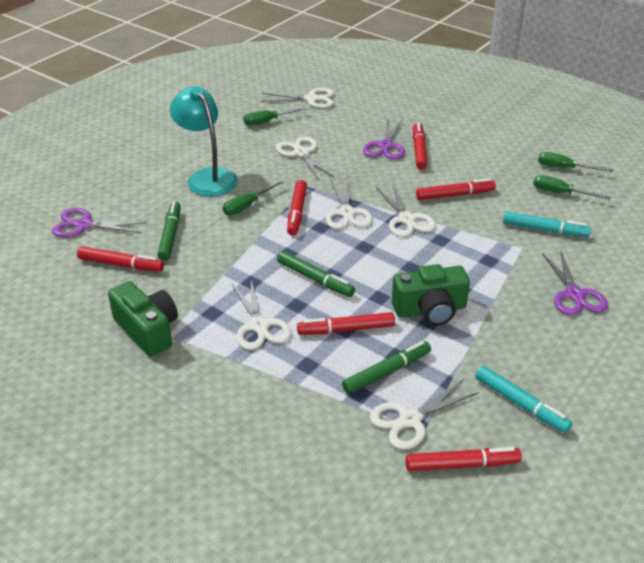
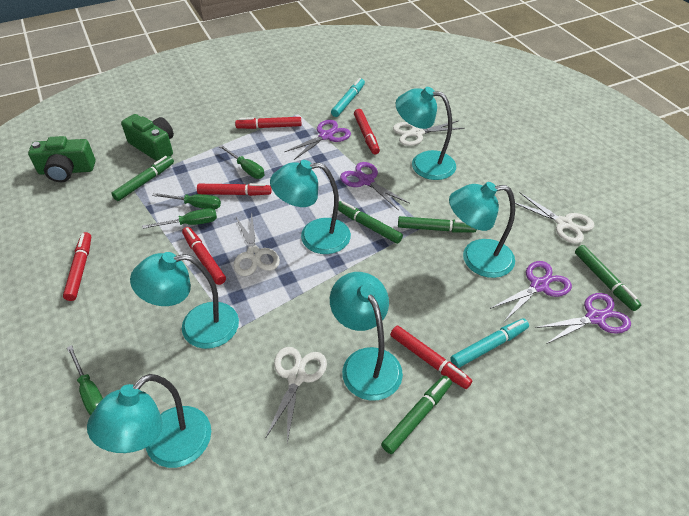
green marker: 3 -> 5
purple scissors: 3 -> 4
turquoise lamp: 1 -> 6
white scissors: 6 -> 4

